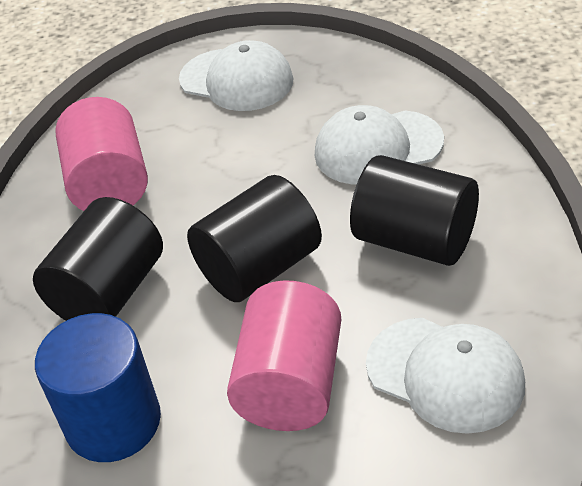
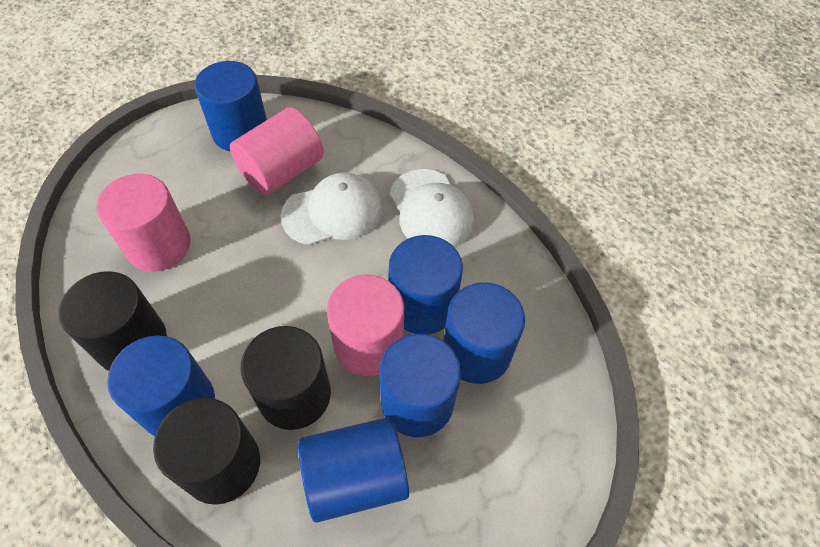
blue cylinder: 1 -> 6
pink cylinder: 2 -> 3
white cap: 3 -> 2

